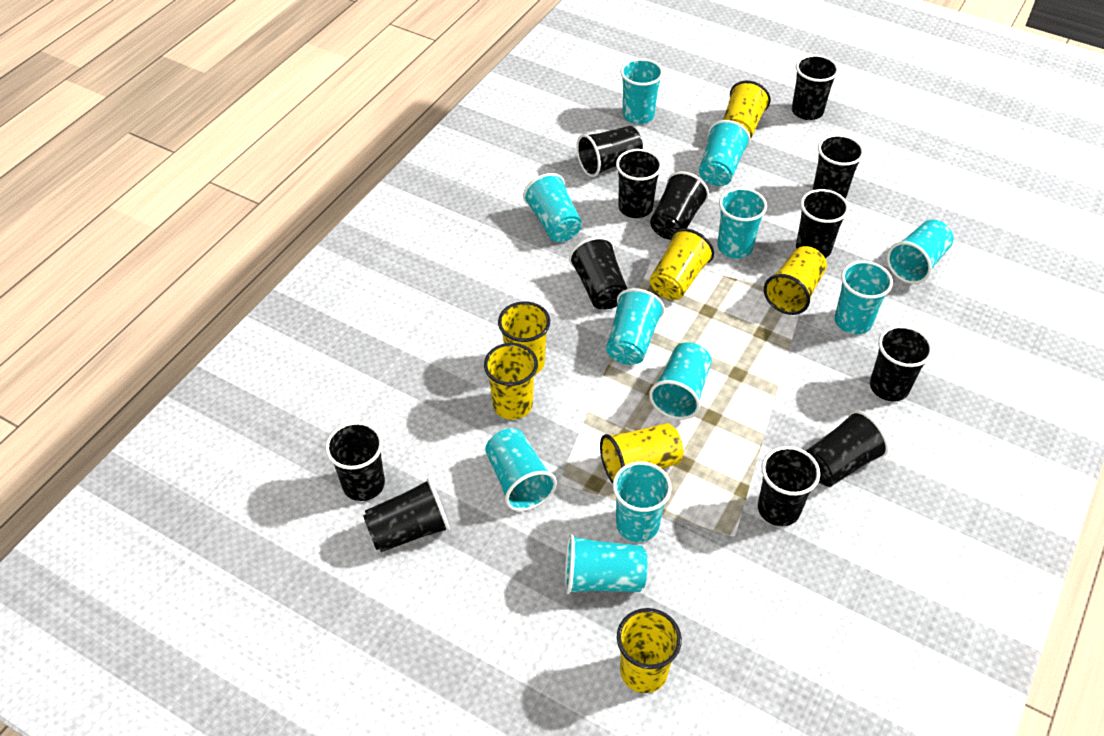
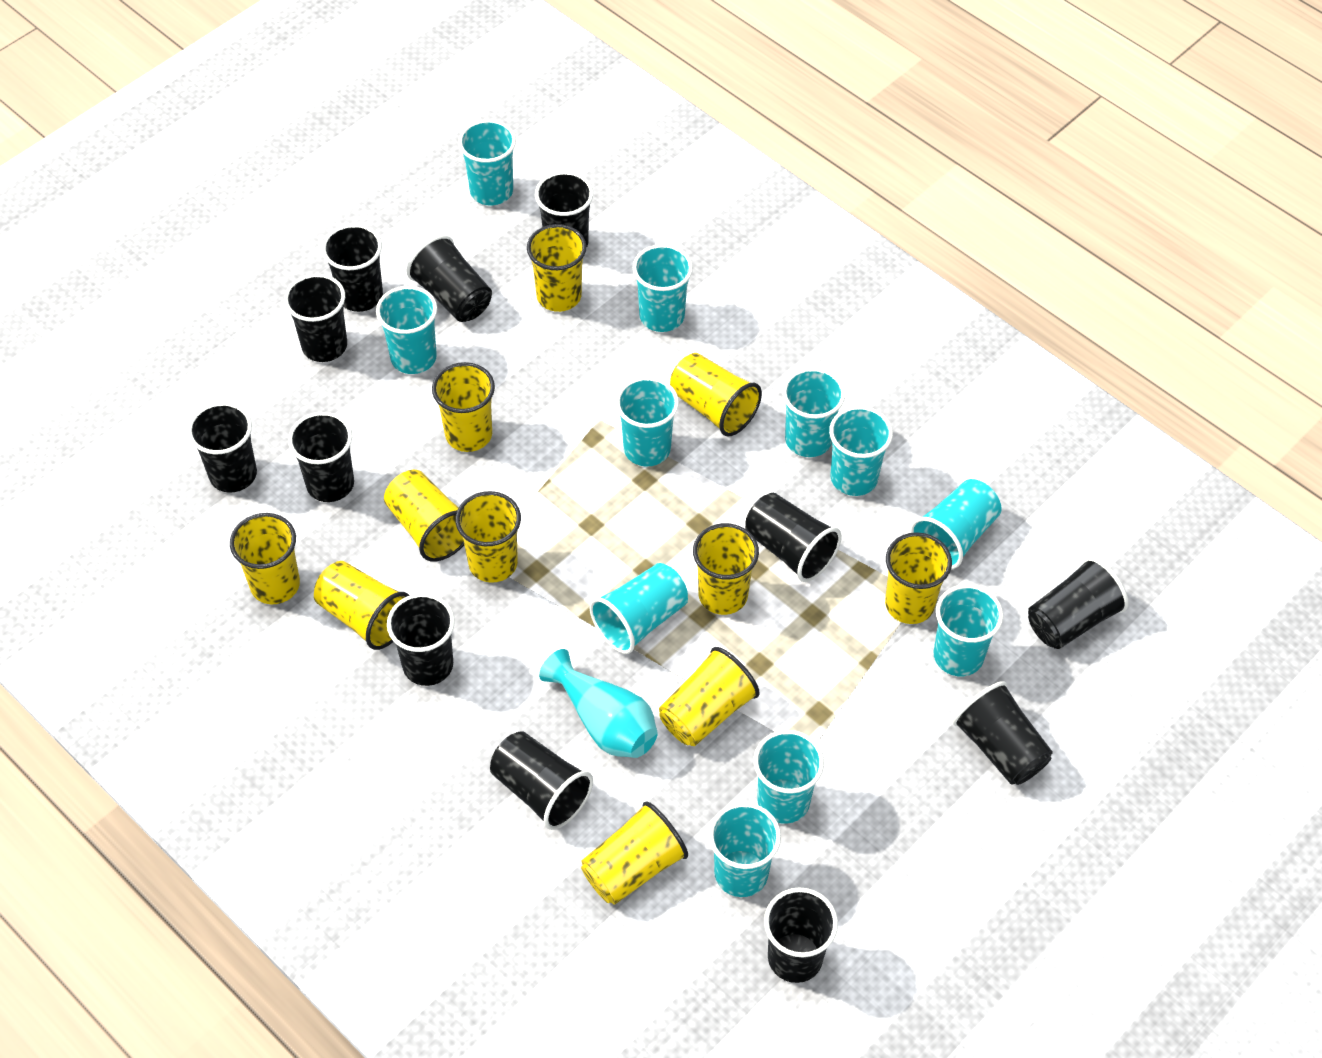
turquoise vase: 0 -> 1
yellow cup: 7 -> 11

